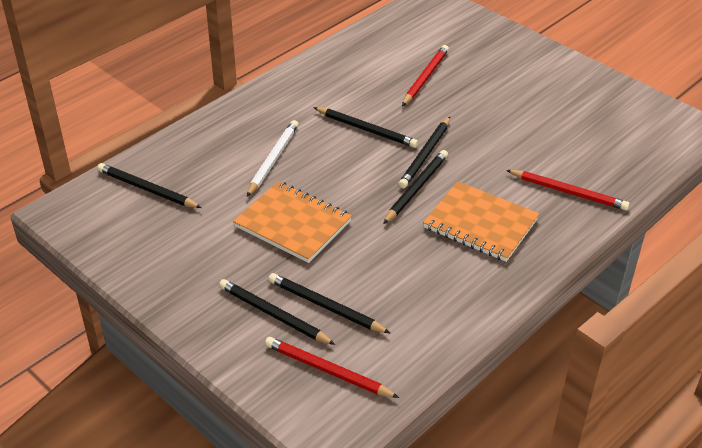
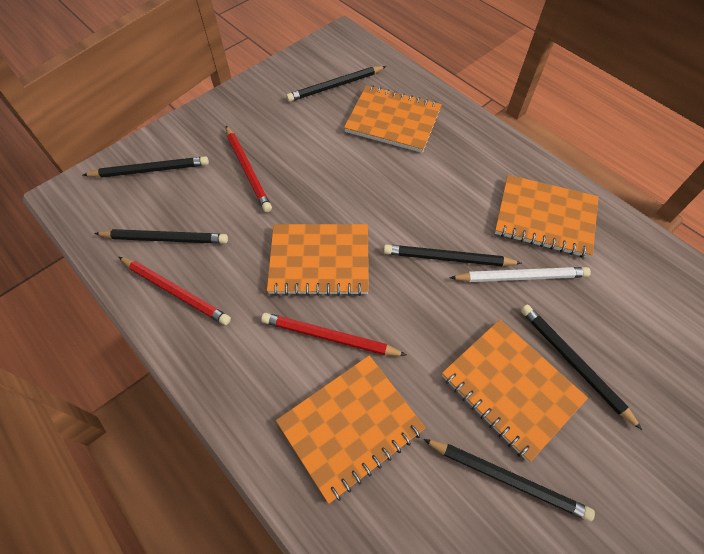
orange notebook: 2 -> 5

